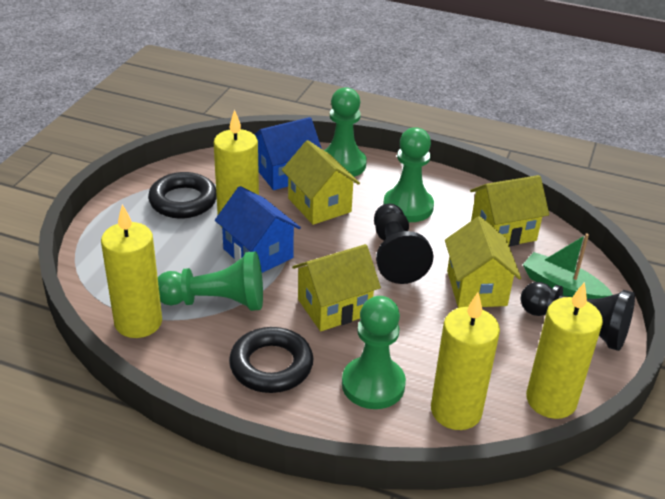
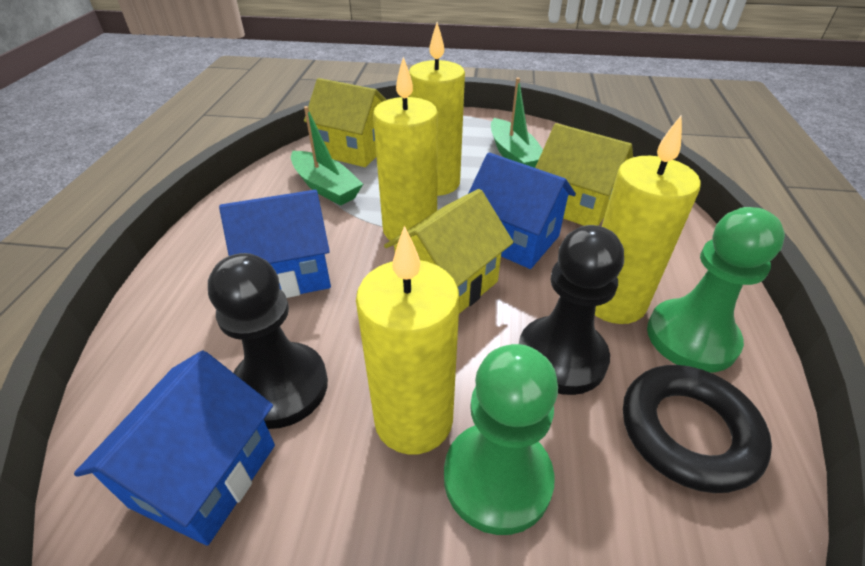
black ring: 2 -> 1
blue house: 2 -> 3
green boat: 1 -> 2
green pawn: 4 -> 2
yellow house: 4 -> 3

